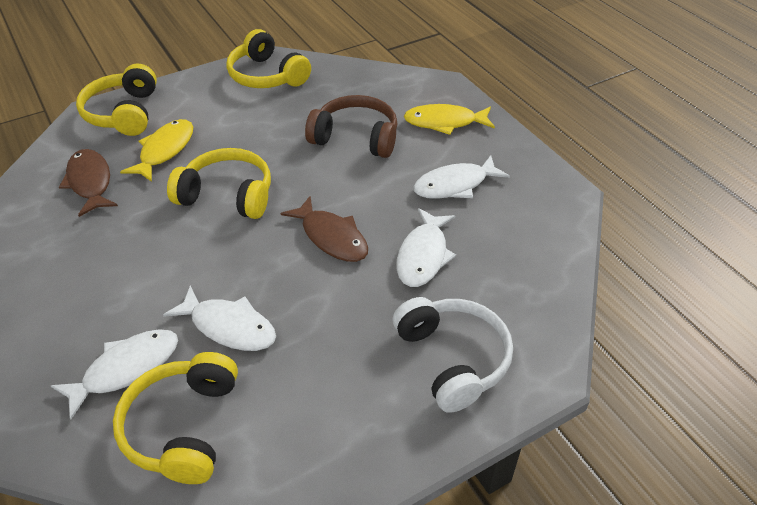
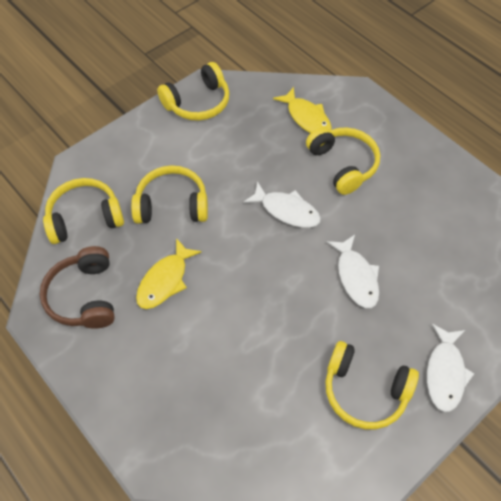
brown fish: 2 -> 0
white fish: 4 -> 3
white headphones: 1 -> 0
yellow headphones: 4 -> 5

